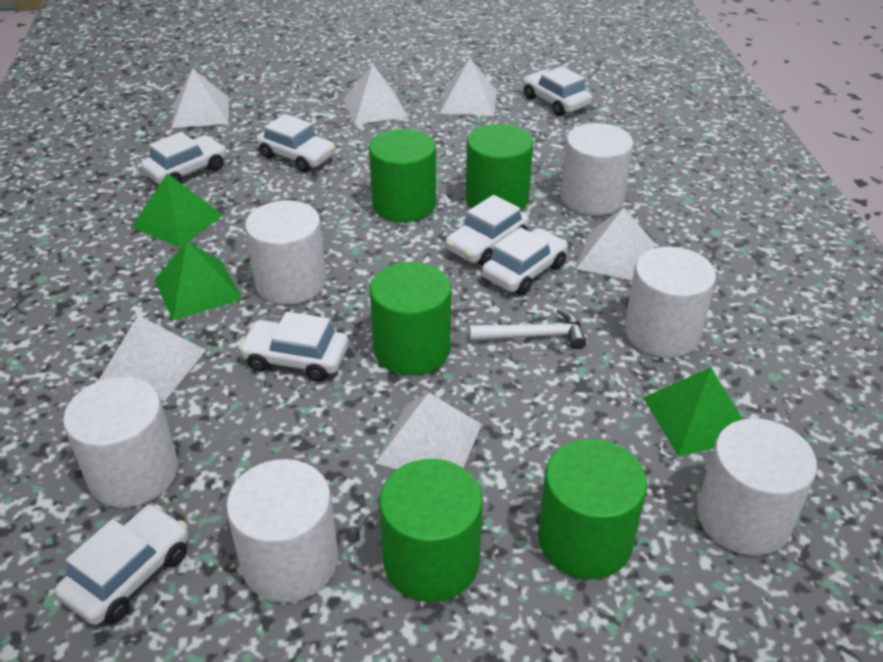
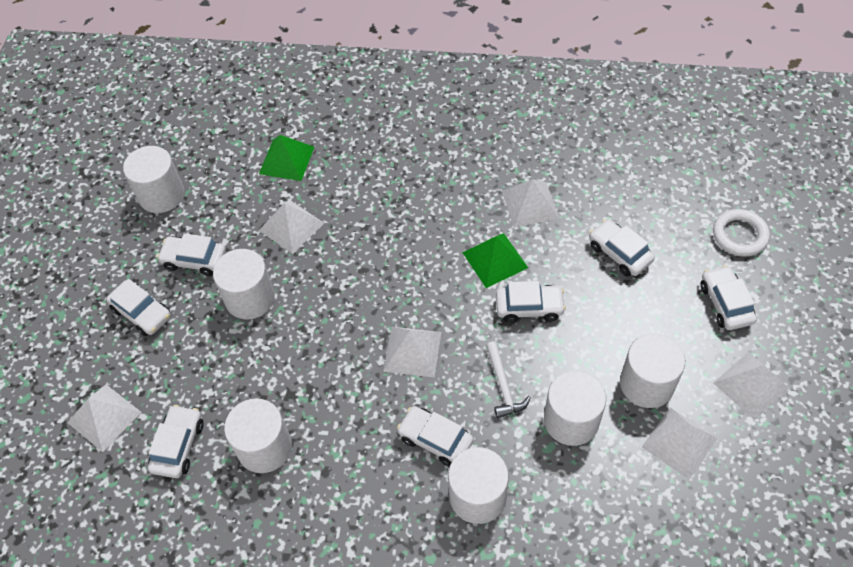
green cylinder: 5 -> 0
green pyramid: 3 -> 2
white ring: 0 -> 1

